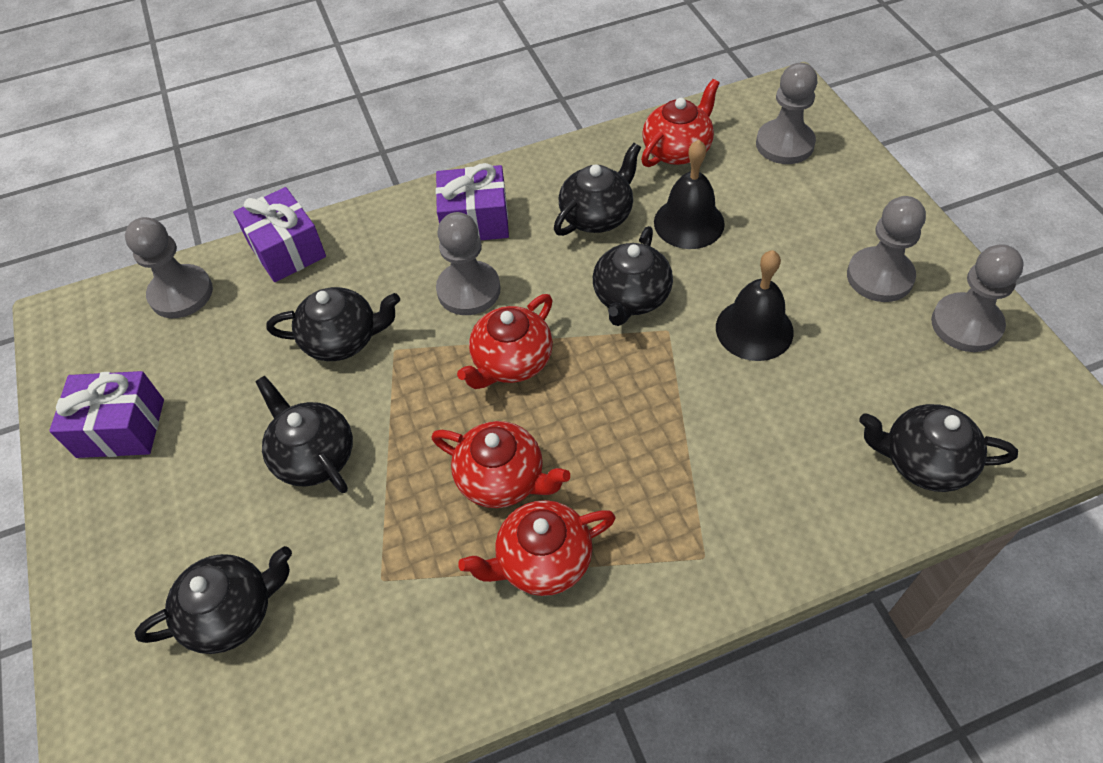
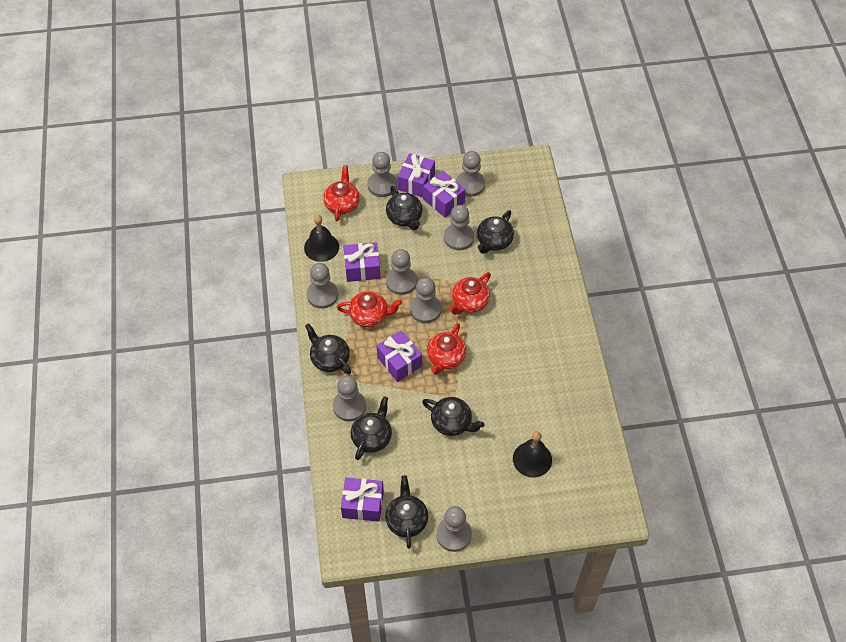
grey pawn: 5 -> 8
purple gift: 3 -> 5

